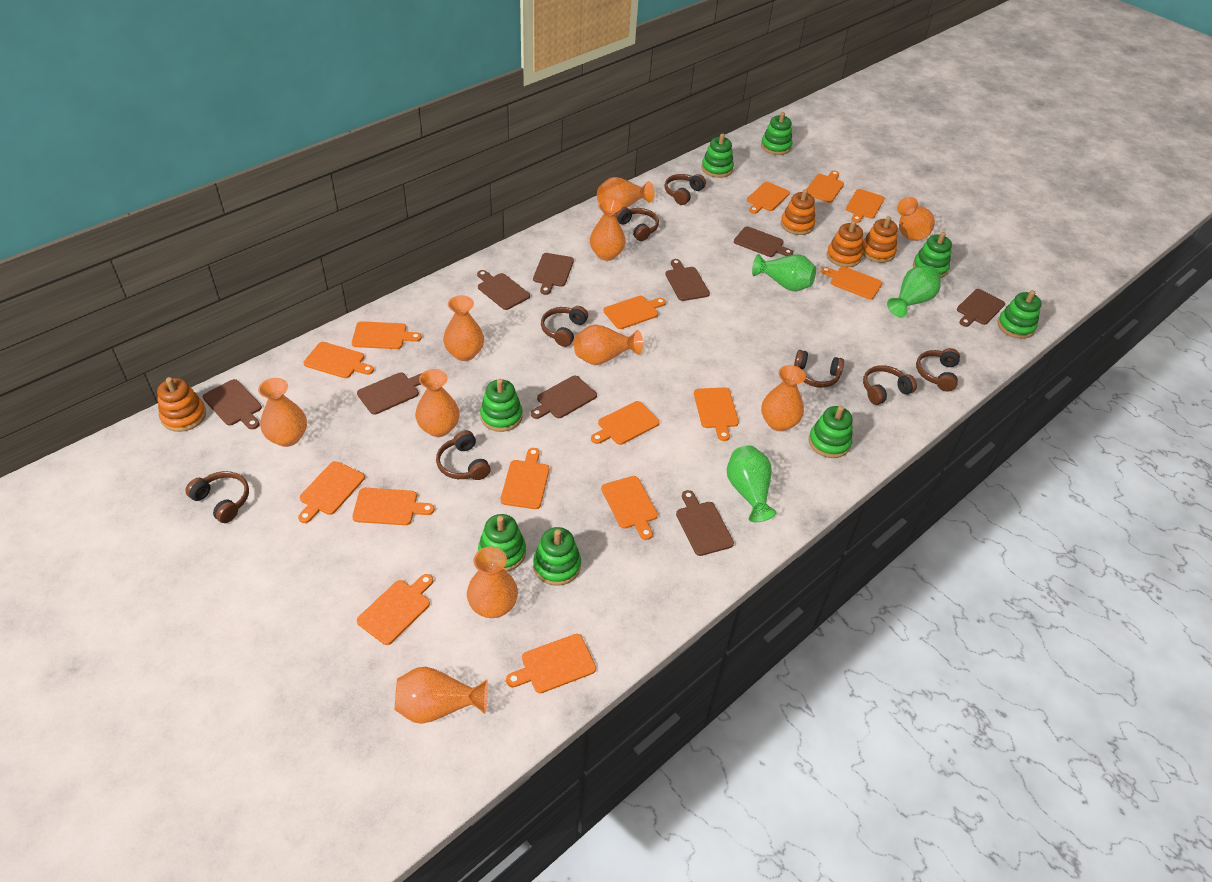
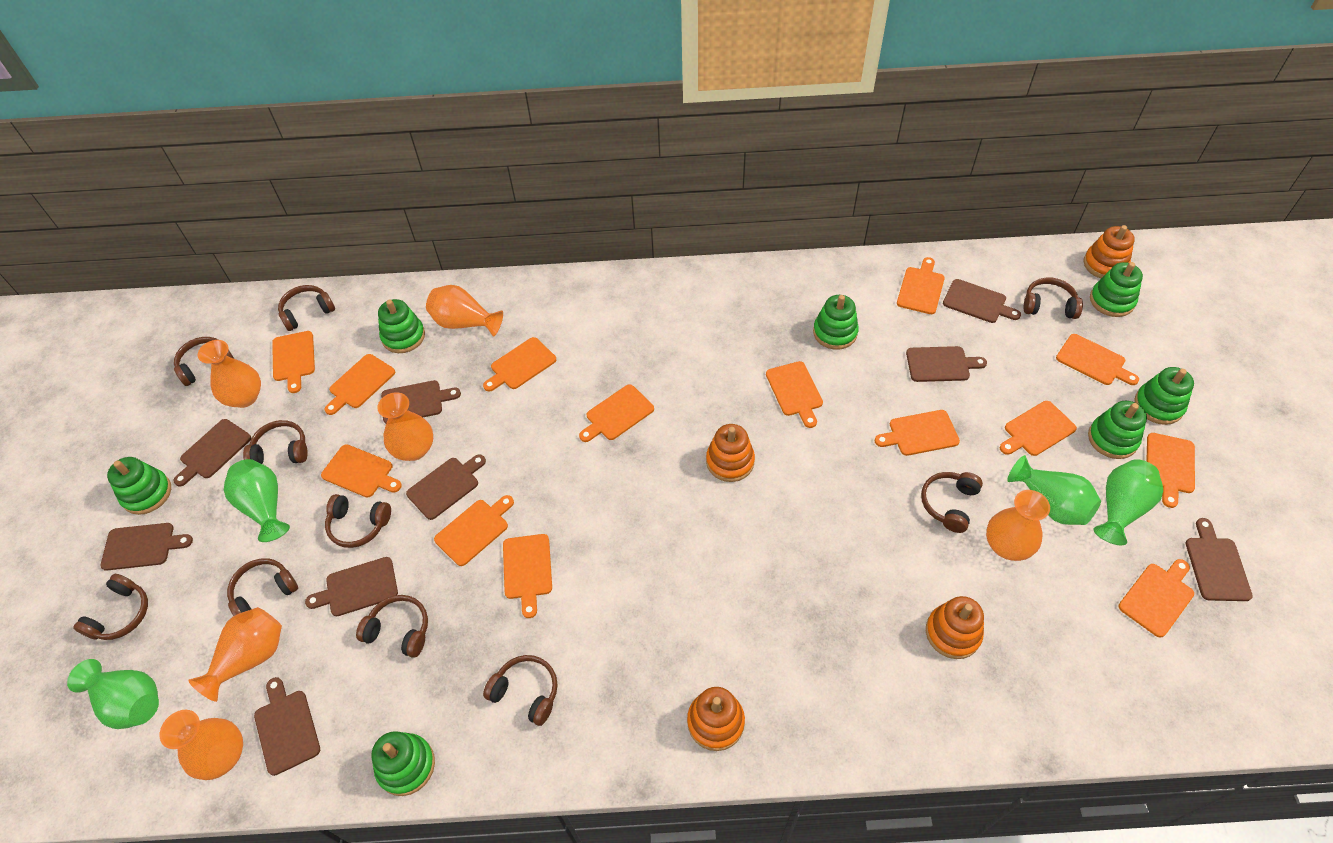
brown headphones: 8 -> 10
green stacking toy: 8 -> 7
green vase: 3 -> 4
orange cutting board: 15 -> 14
orange vase: 10 -> 6

